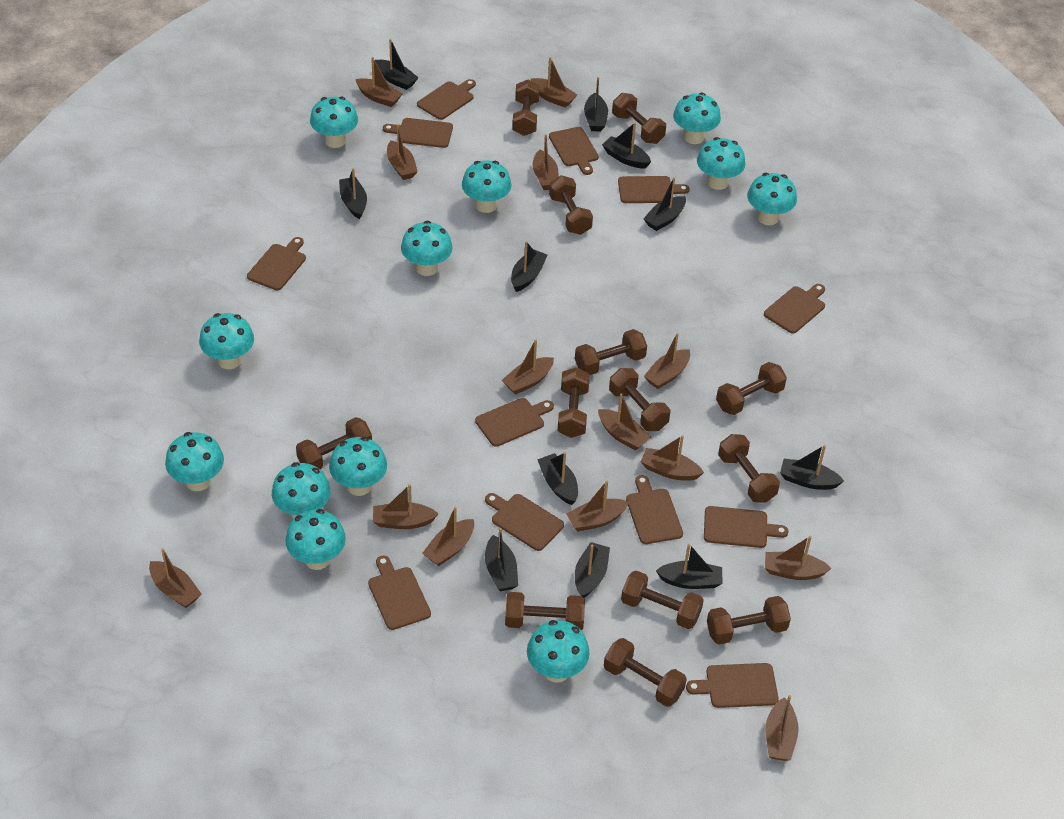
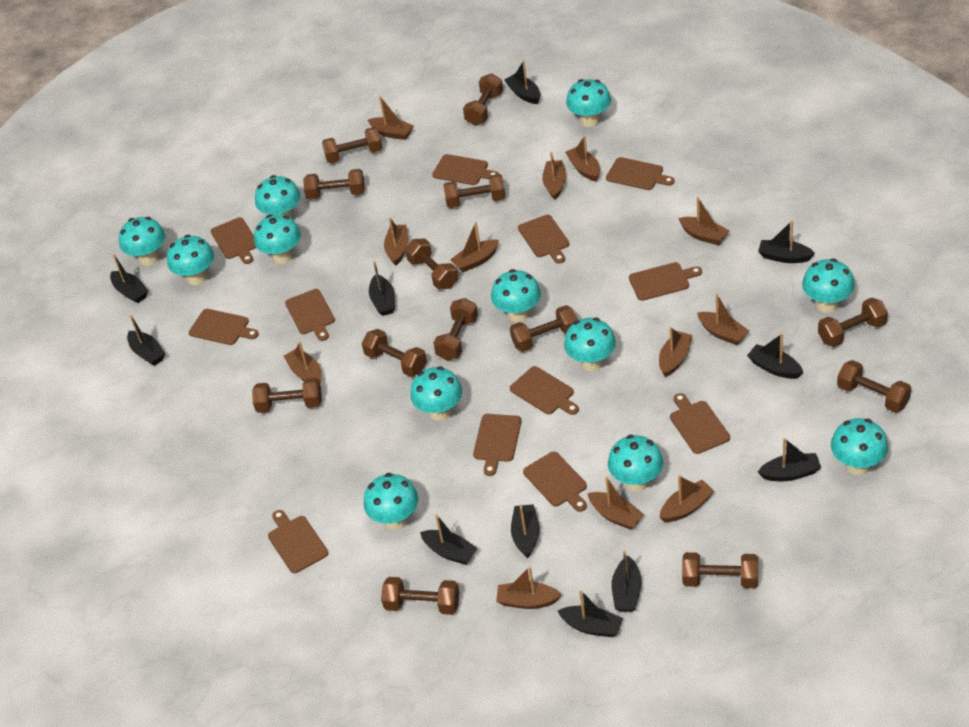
brown boat: 14 -> 12

